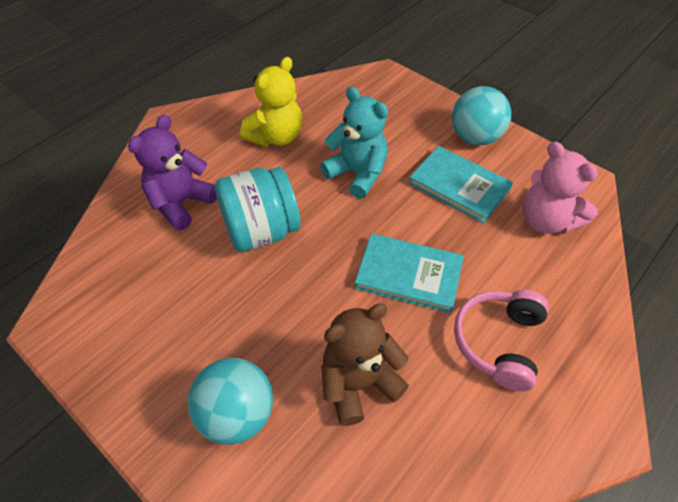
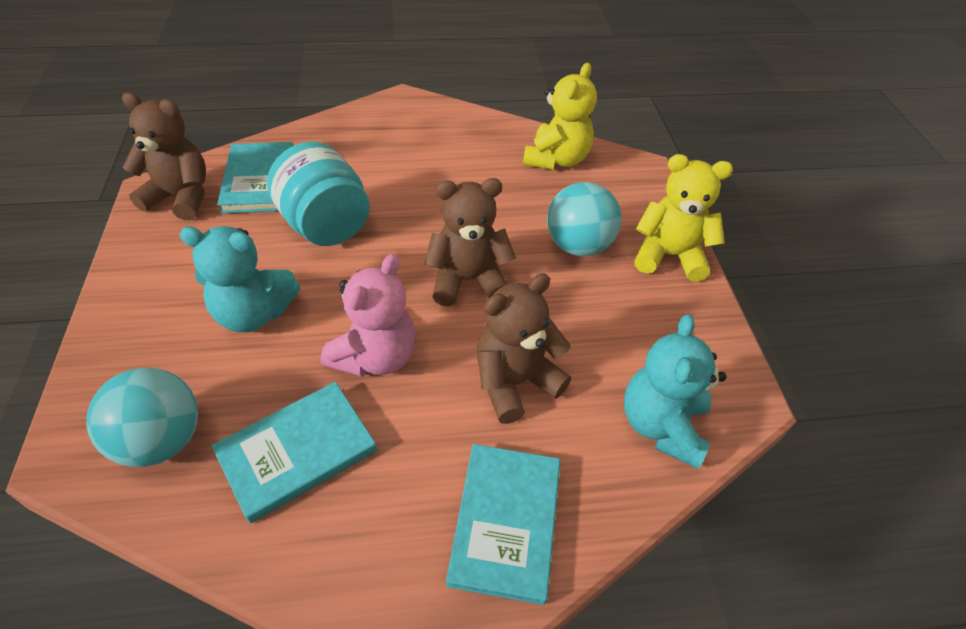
brown teddy bear: 1 -> 3
pink headphones: 1 -> 0
purple teddy bear: 1 -> 0
turquoise book: 2 -> 3
turquoise teddy bear: 1 -> 2
yellow teddy bear: 1 -> 2

